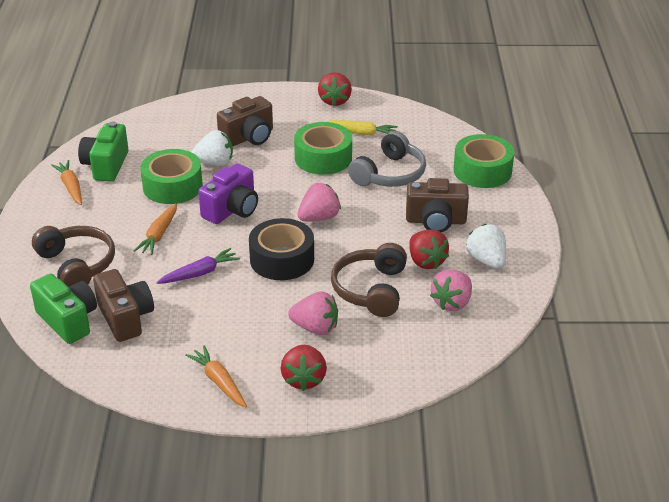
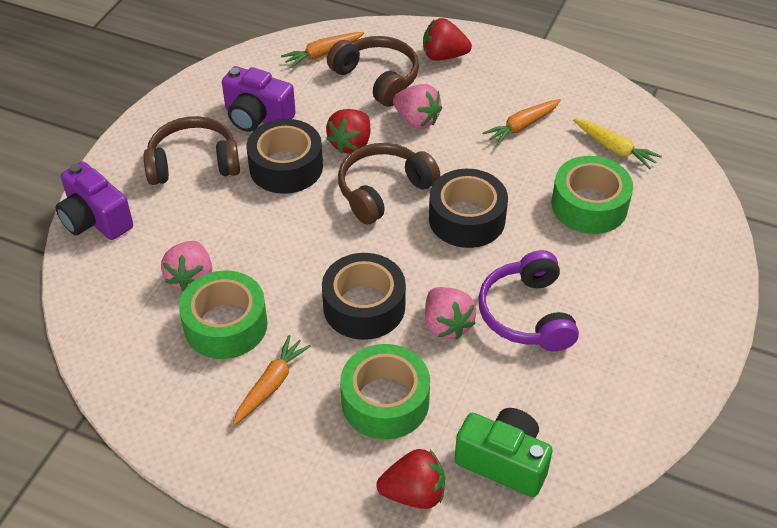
black tape: 1 -> 3
brown camera: 3 -> 0
brown headphones: 2 -> 3
green camera: 2 -> 1
grey headphones: 1 -> 0
purple camera: 1 -> 2
purple carrot: 1 -> 0
purple headphones: 0 -> 1
white strawberry: 2 -> 0

